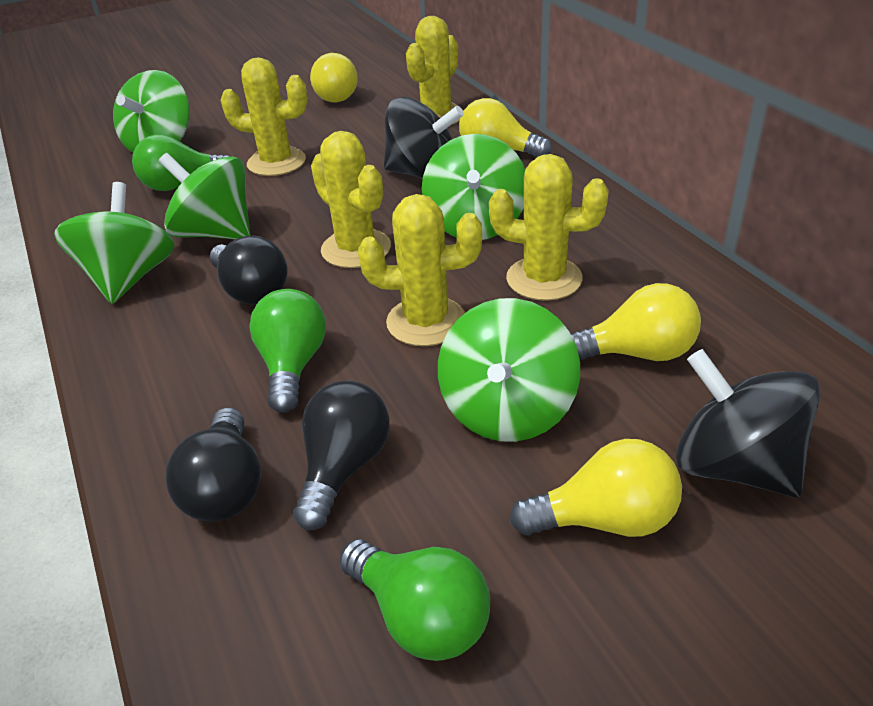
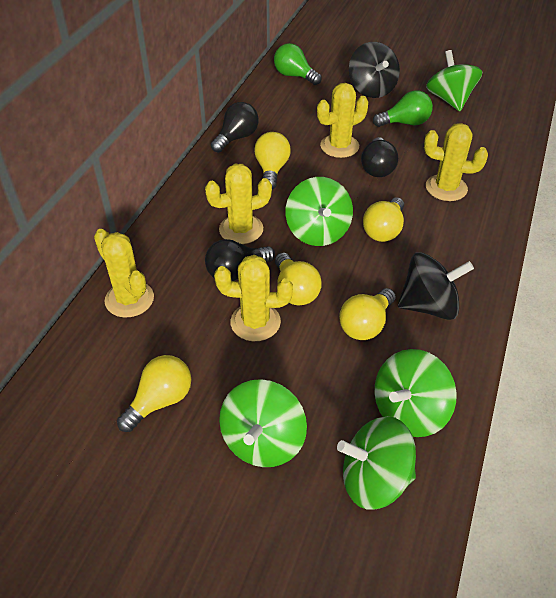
green light bulb: 3 -> 2
yellow light bulb: 4 -> 5

